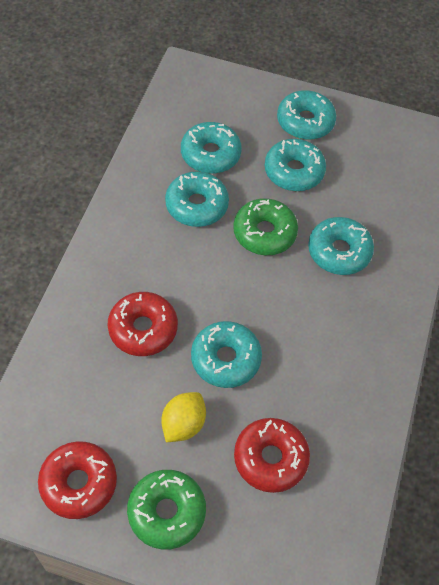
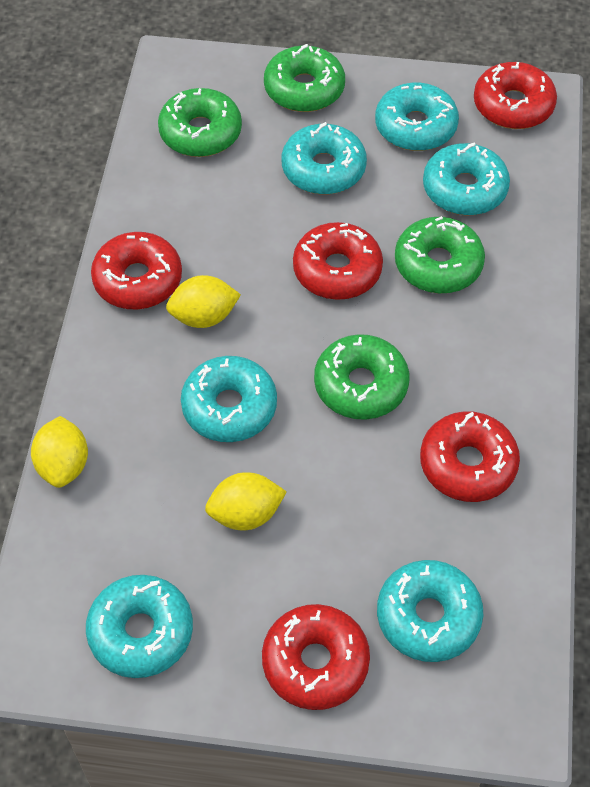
green donut: 2 -> 4
red donut: 3 -> 5
yellow lemon: 1 -> 3

